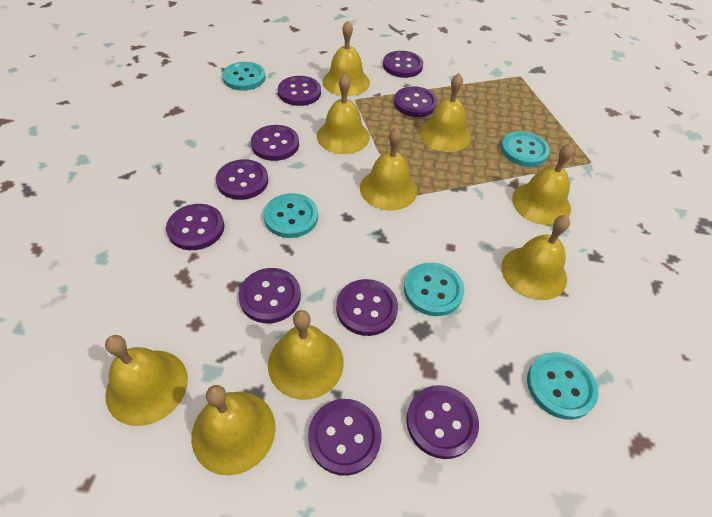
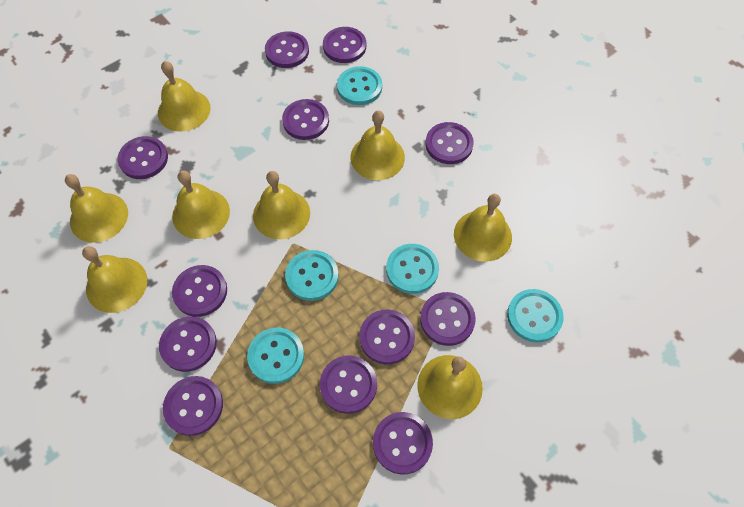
purple button: 10 -> 12
yellow bell: 9 -> 8

